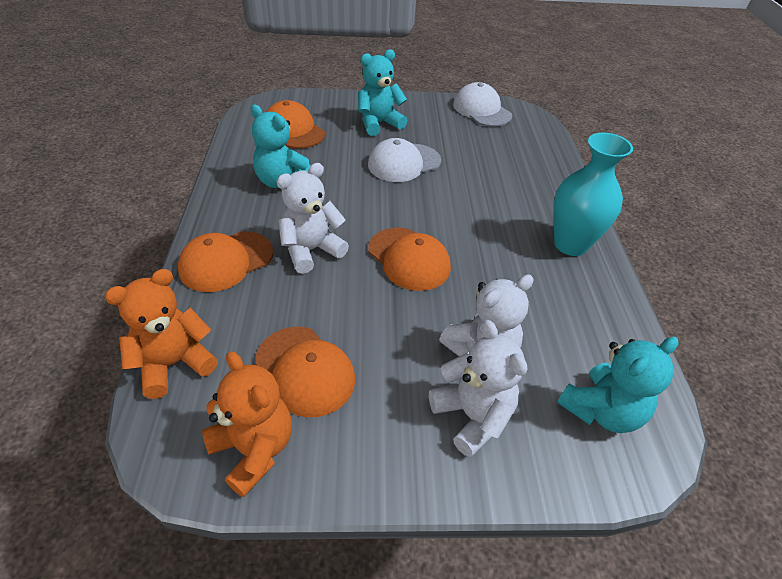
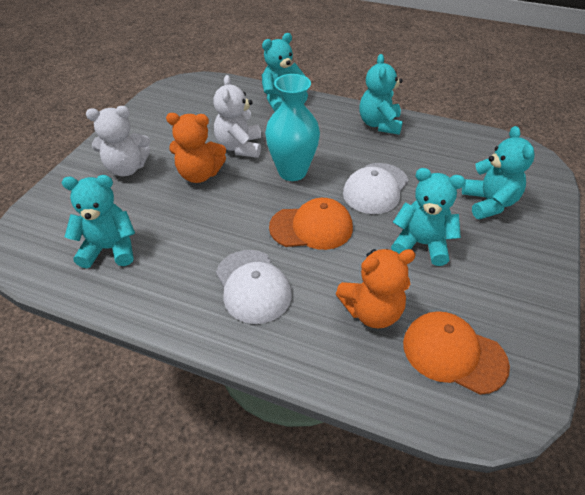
orange cap: 4 -> 2
turquoise teddy bear: 3 -> 5
white teddy bear: 3 -> 2

